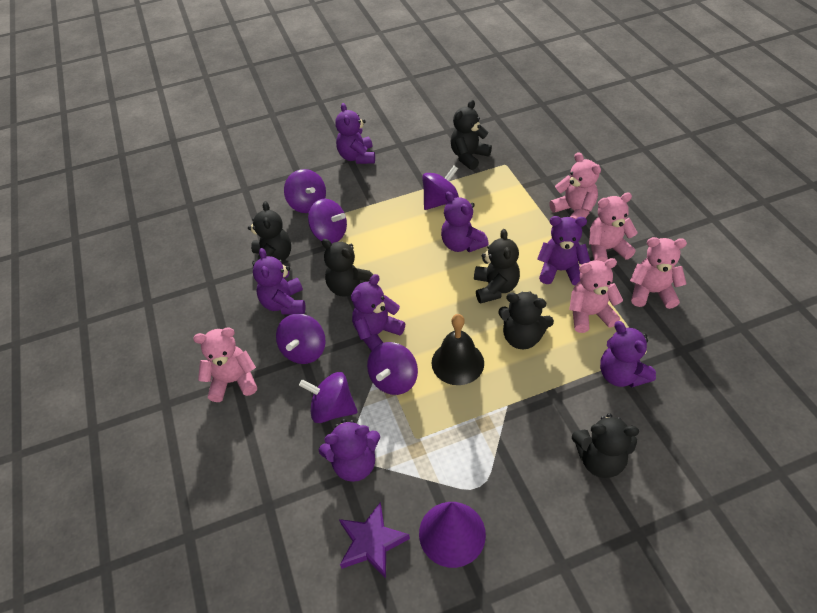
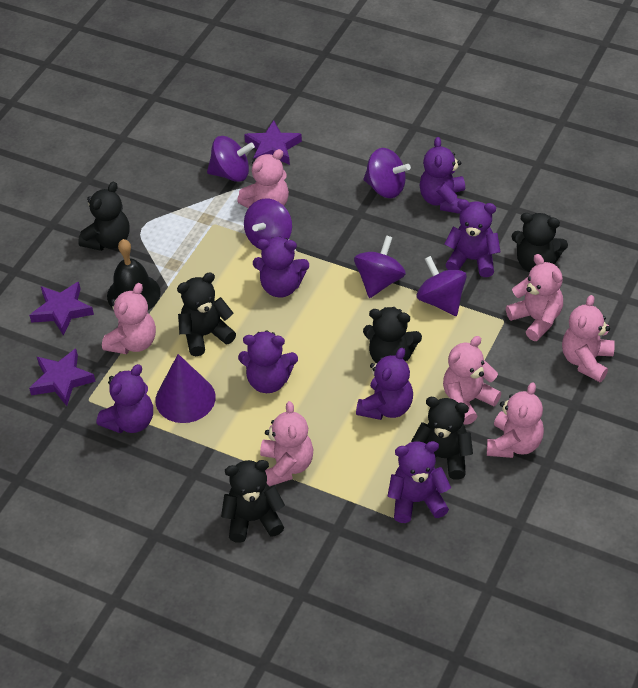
pink teddy bear: 5 -> 7
purple spinning top: 6 -> 5
purple star: 1 -> 3

